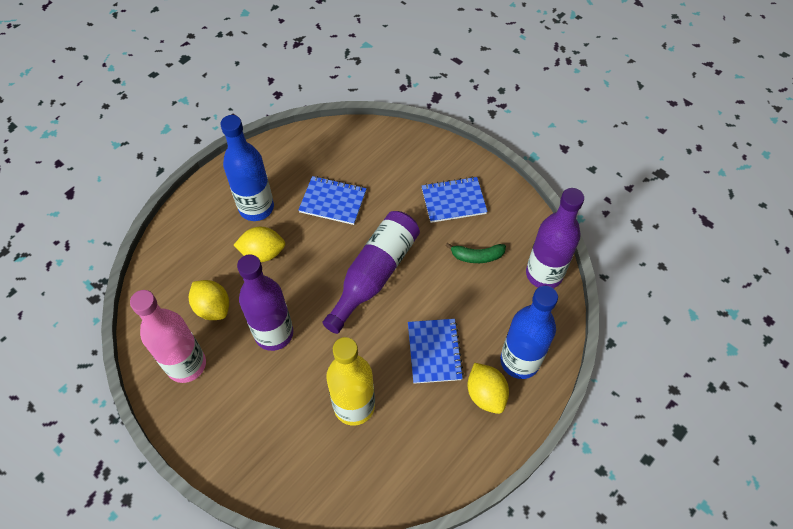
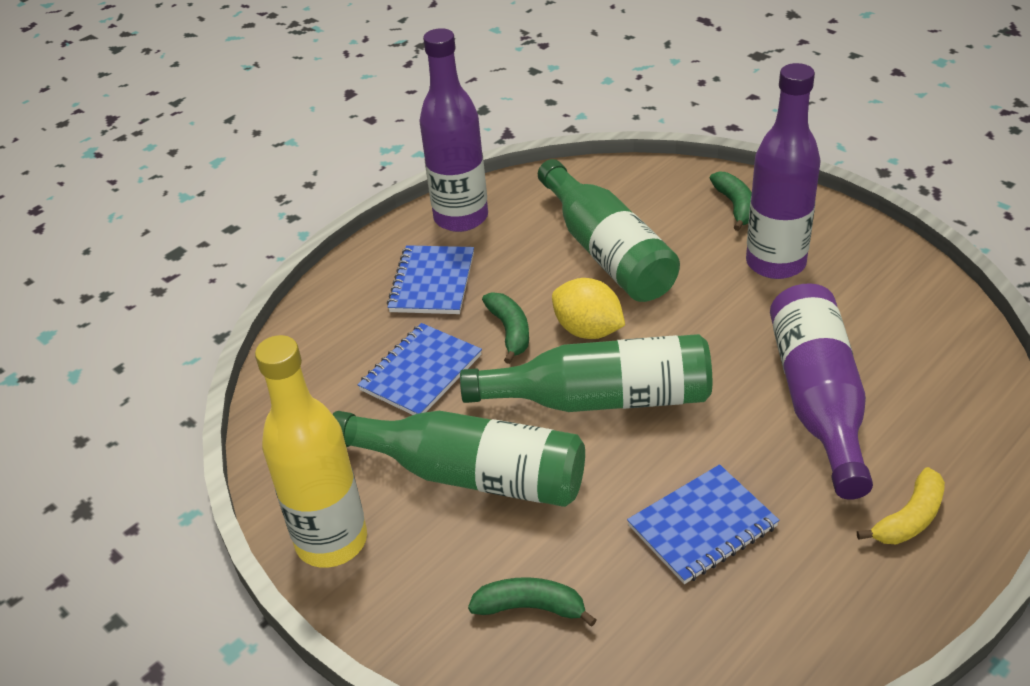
blue bottle: 2 -> 0
green banana: 1 -> 3
green bottle: 0 -> 3
pink bottle: 1 -> 0
yellow banana: 0 -> 1
yellow lemon: 3 -> 1

